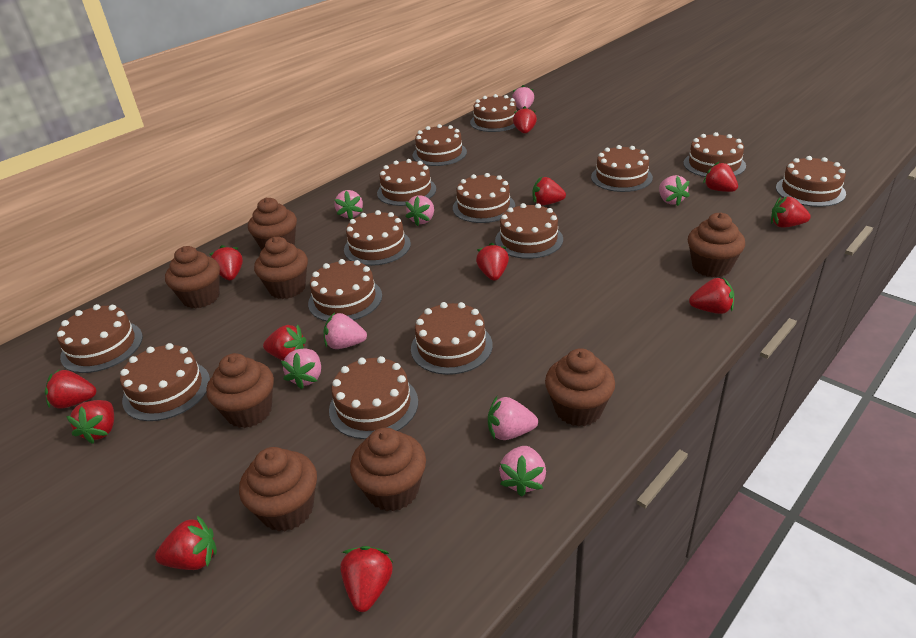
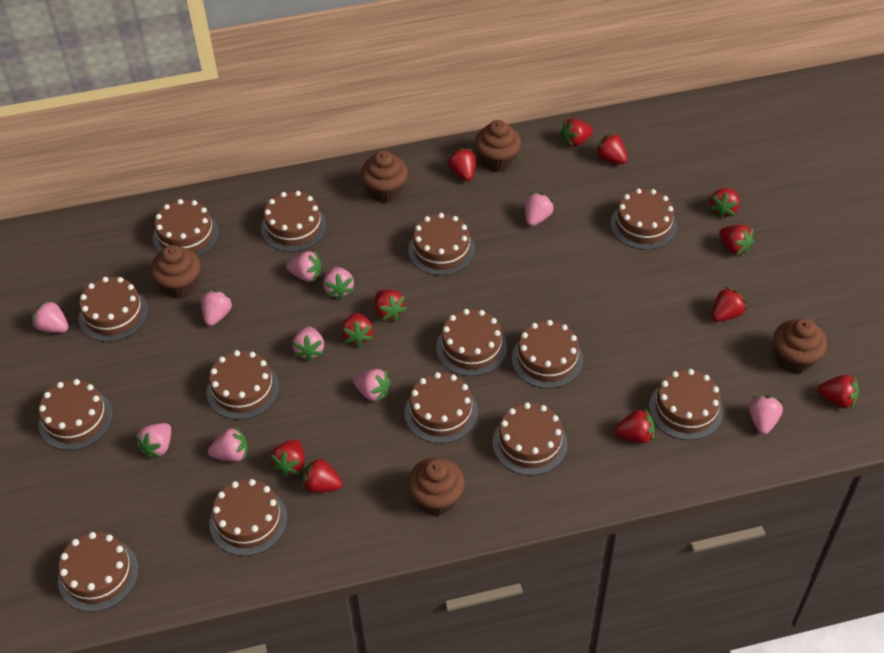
brown cupcake: 8 -> 5
pink strawberry: 8 -> 10

